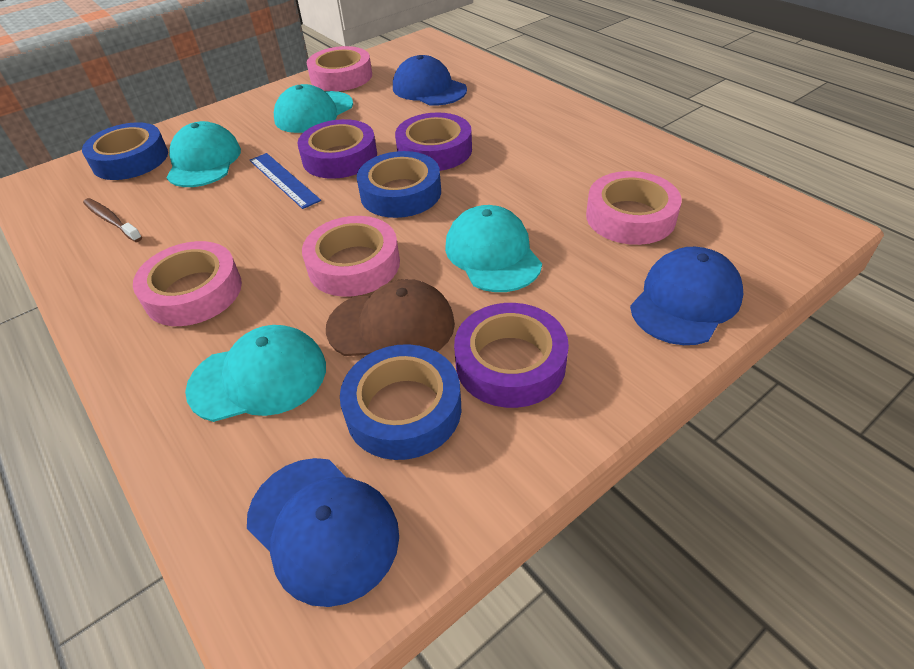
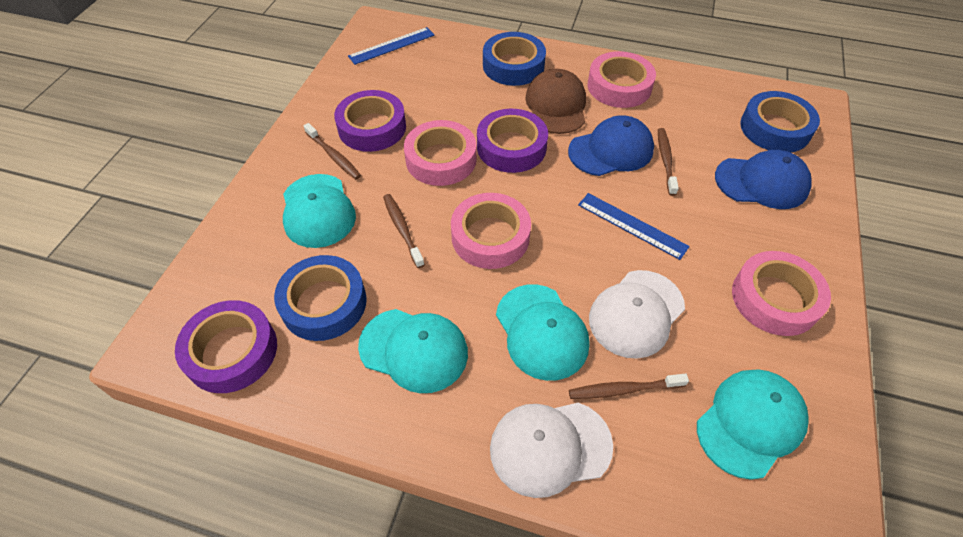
blue cap: 3 -> 2
blue ruler: 1 -> 2
brown toothbrush: 1 -> 4
white cap: 0 -> 2

